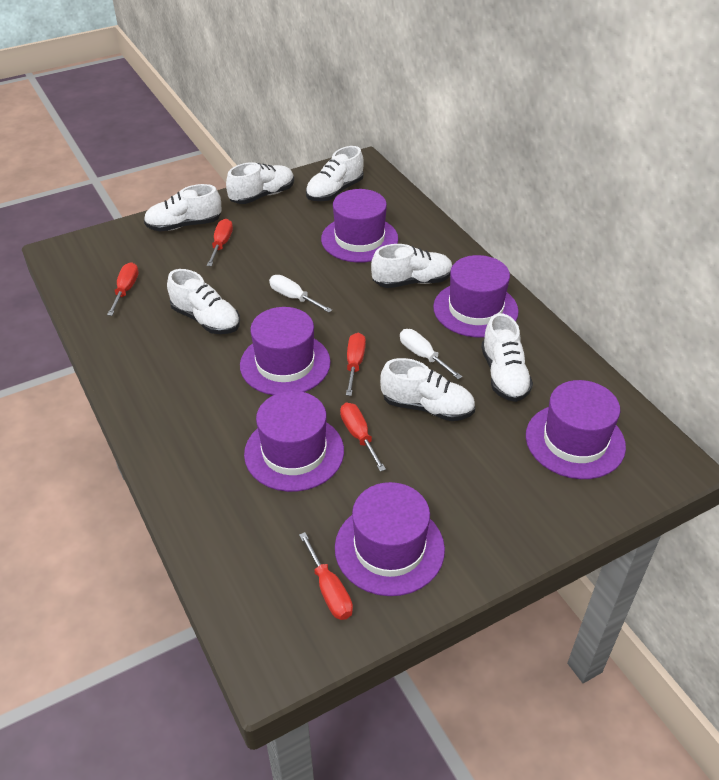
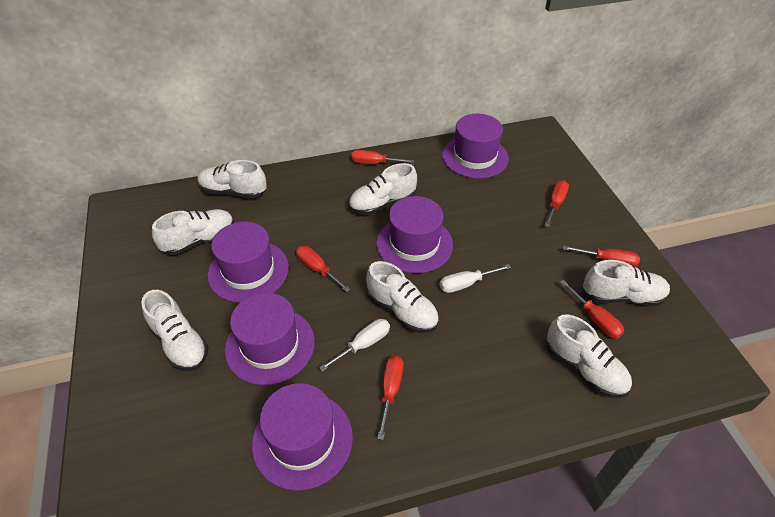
purple hat: 6 -> 5
red screwdriver: 5 -> 6

